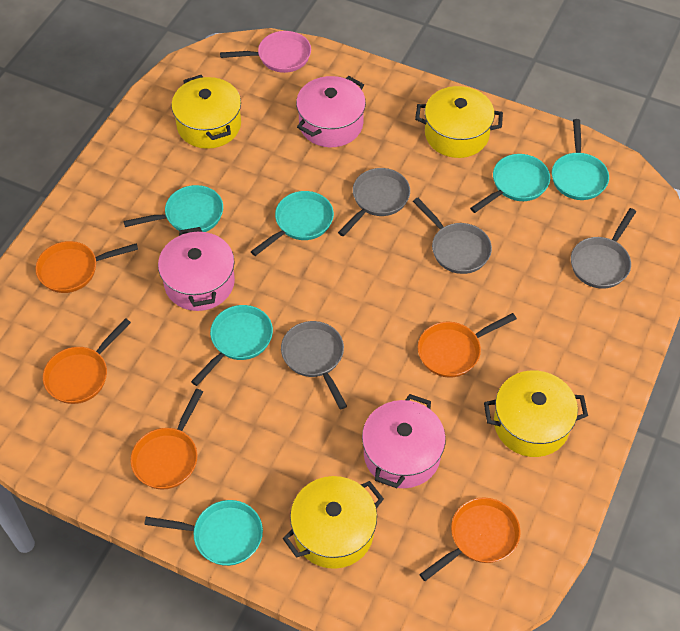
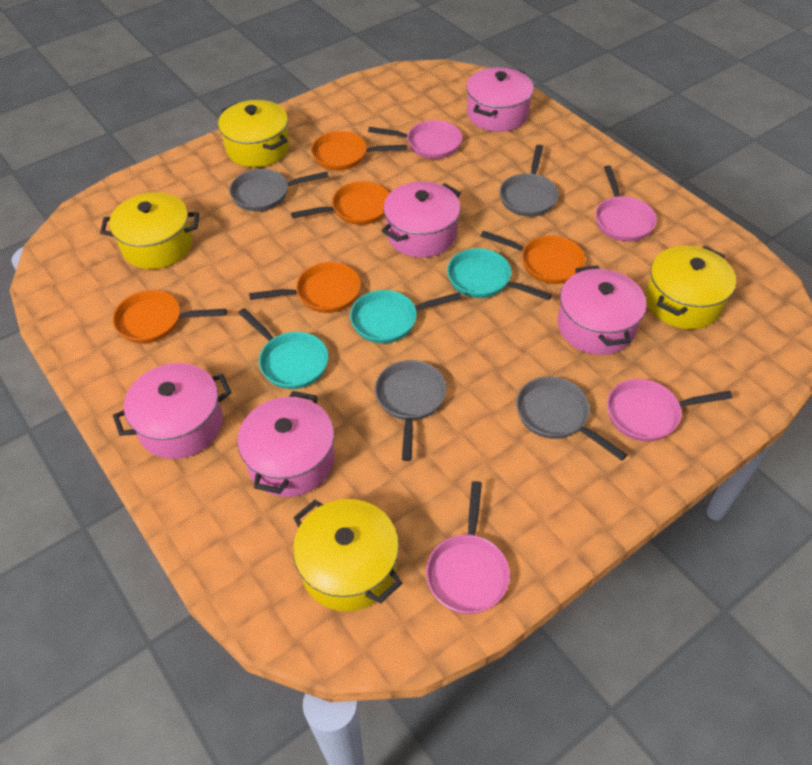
pink pan: 1 -> 4
pink pot: 3 -> 5
turquoise pan: 6 -> 3

